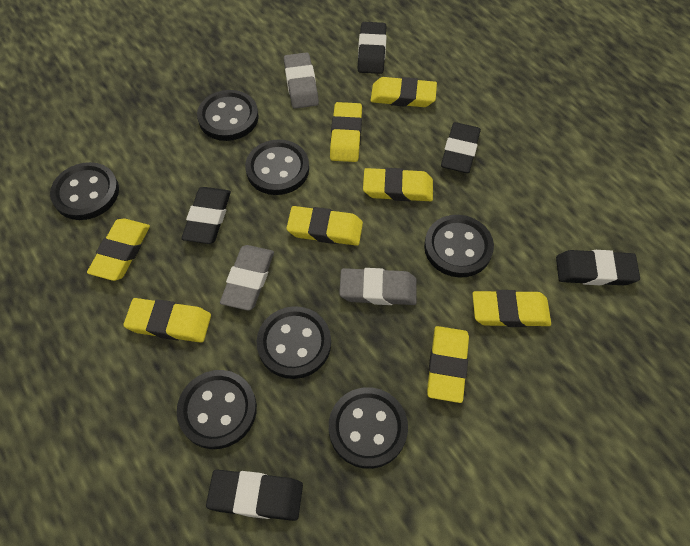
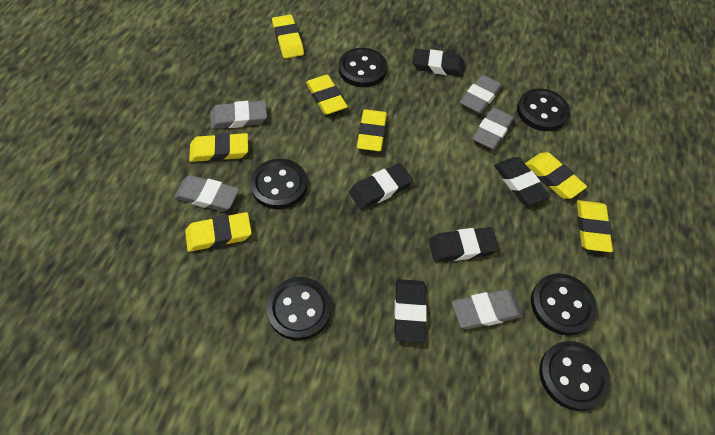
black button: 7 -> 6
grey eraser: 3 -> 5
yellow eraser: 8 -> 7

